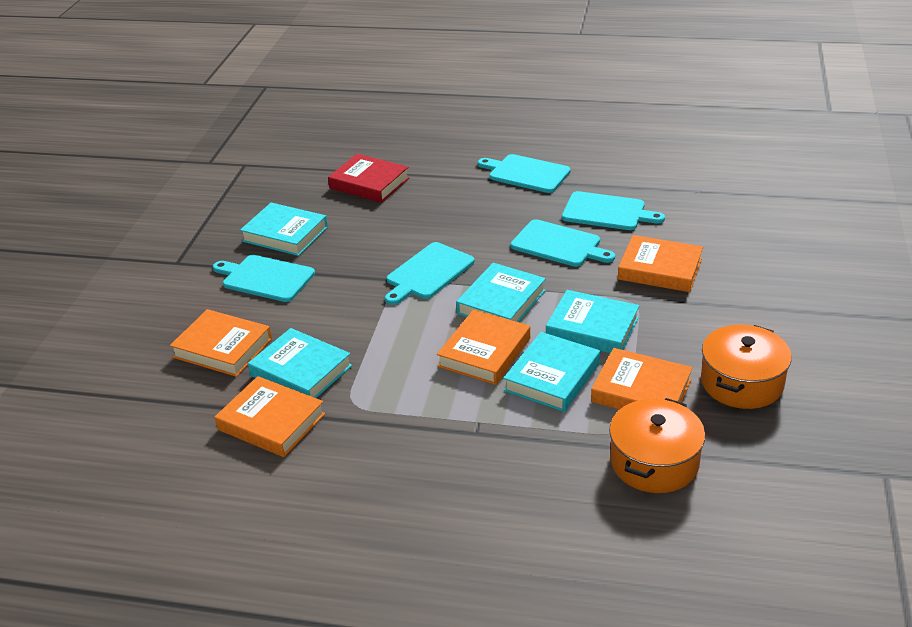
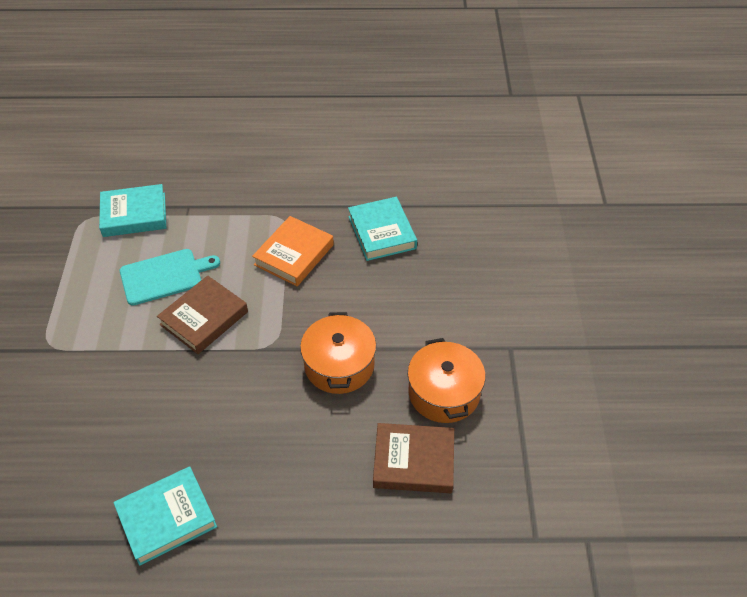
brown book: 0 -> 2
orange book: 5 -> 1
red book: 1 -> 0
turquoise book: 5 -> 3
turquoise cutting board: 5 -> 1

